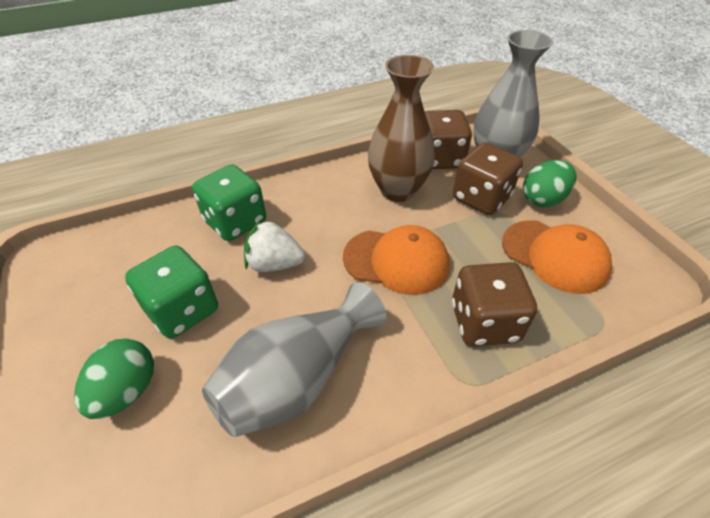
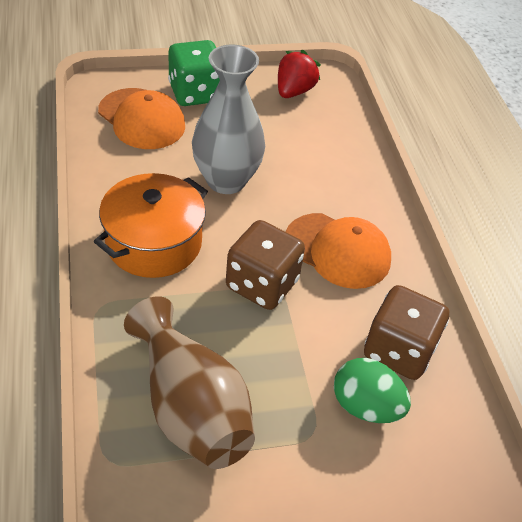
brown dice: 3 -> 2
green dice: 2 -> 1
green egg: 2 -> 1
grey vase: 2 -> 1
orange pot: 0 -> 1
red strawberry: 0 -> 1
white strawberry: 1 -> 0

